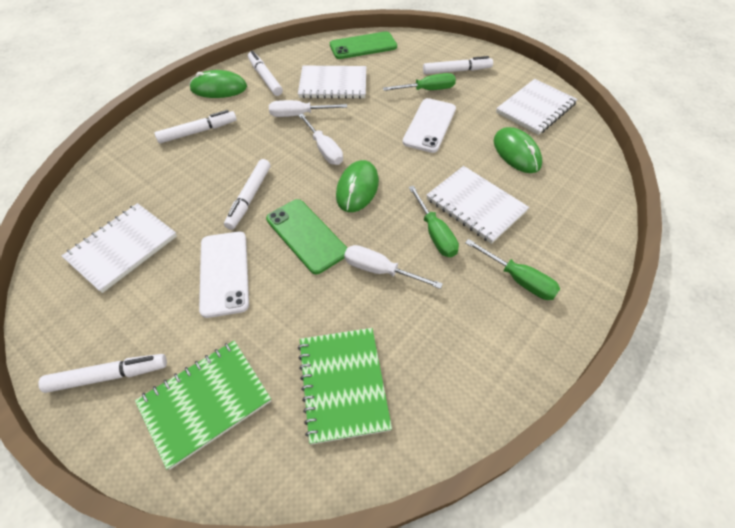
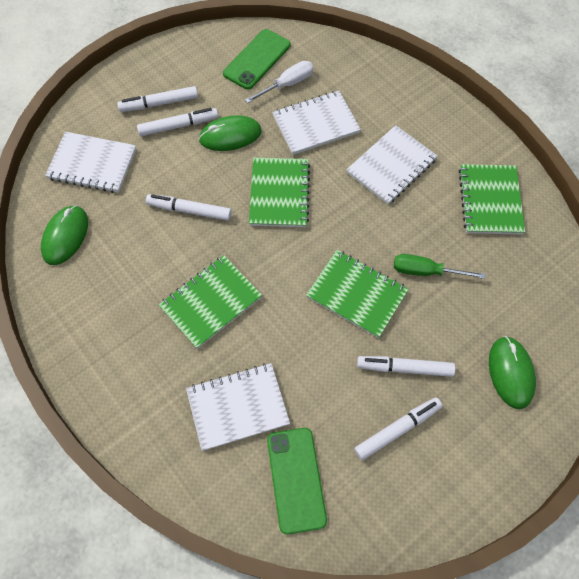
green notebook: 2 -> 4
green screwdriver: 3 -> 1
white phone: 2 -> 0
white screwdriver: 3 -> 1

